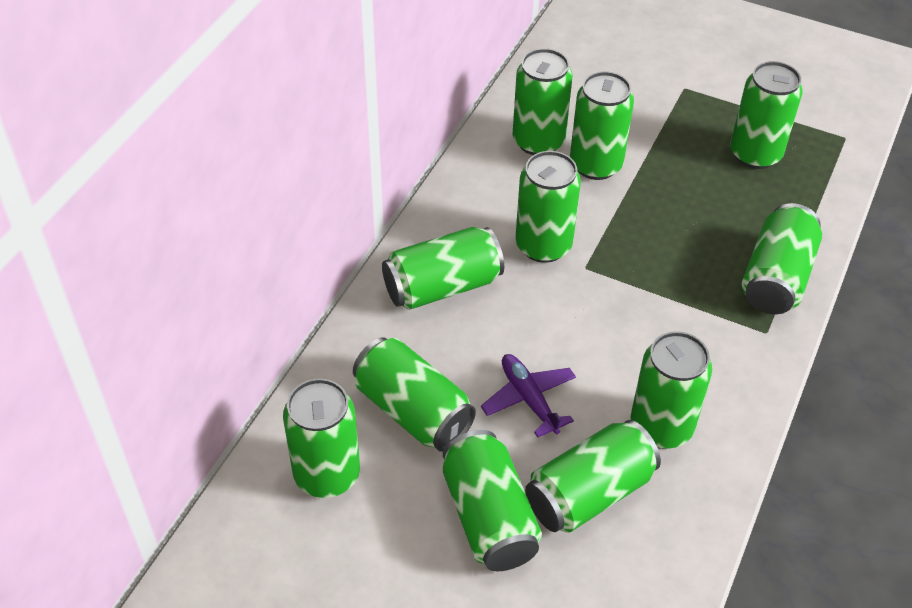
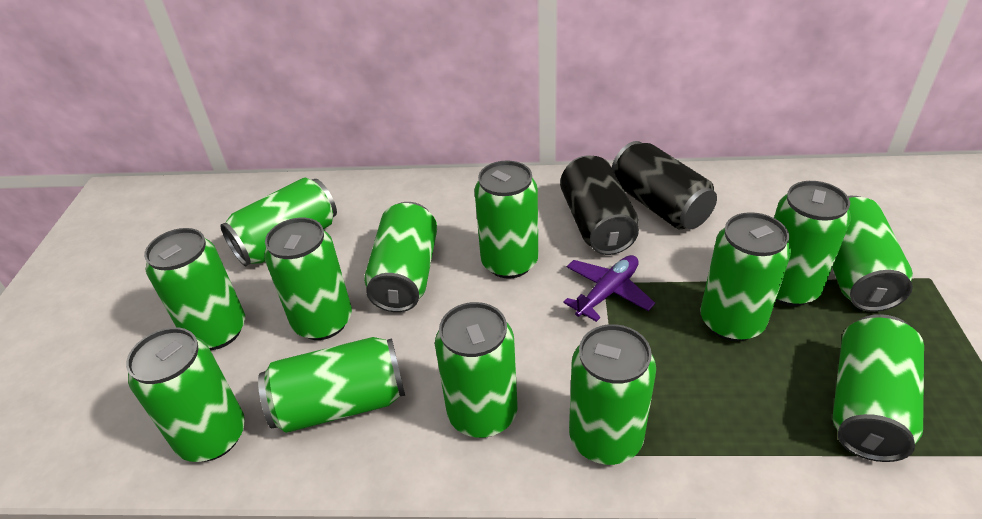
black can: 0 -> 2
green can: 11 -> 13

